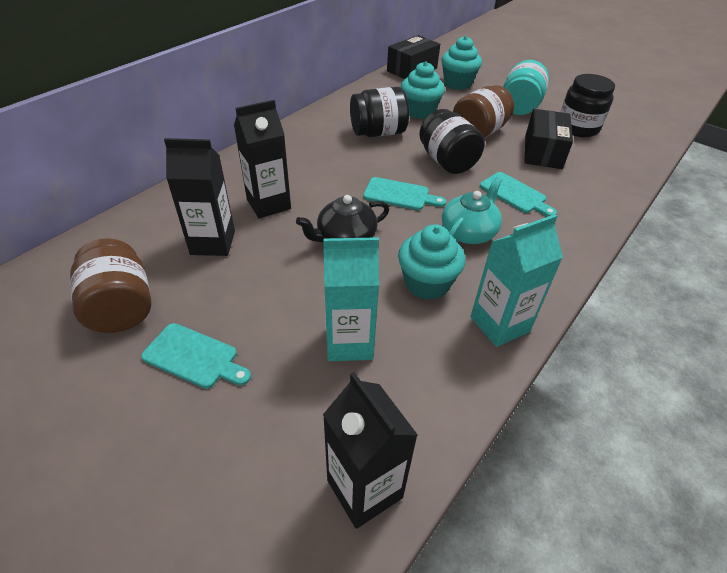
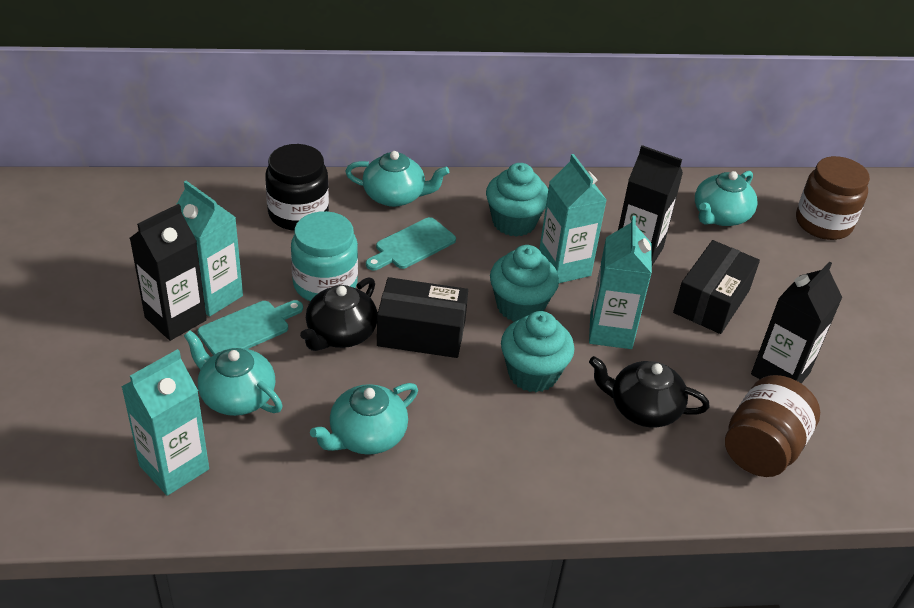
black jar: 3 -> 1
black teapot: 1 -> 2
turquoise carton: 2 -> 4
turquoise cutting board: 3 -> 2
turquoise teapot: 1 -> 4

